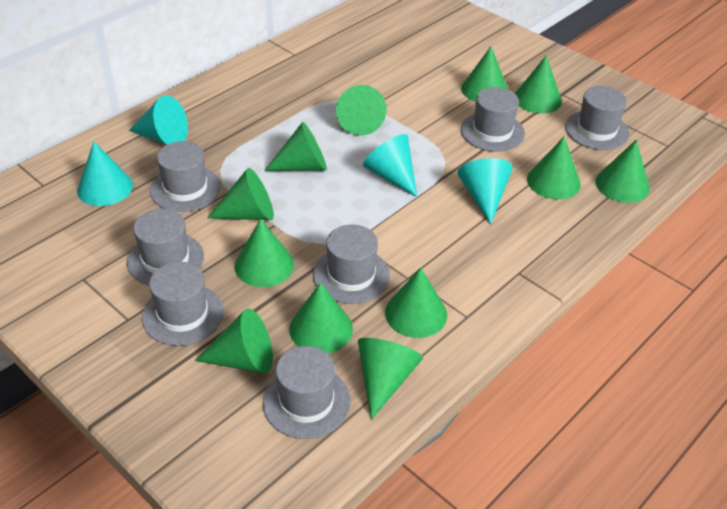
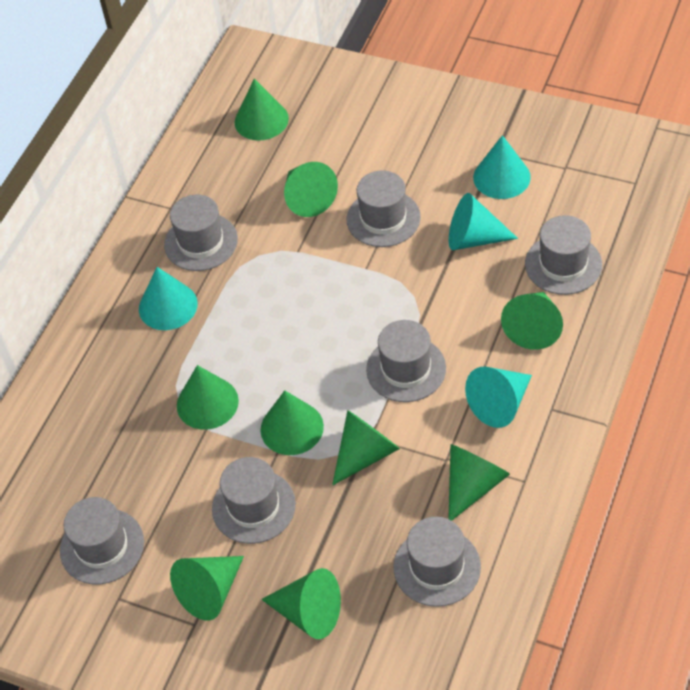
green cone: 12 -> 9

